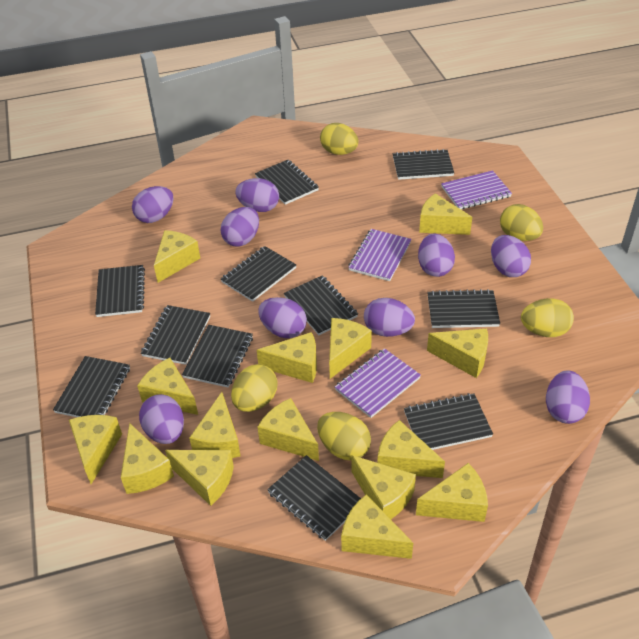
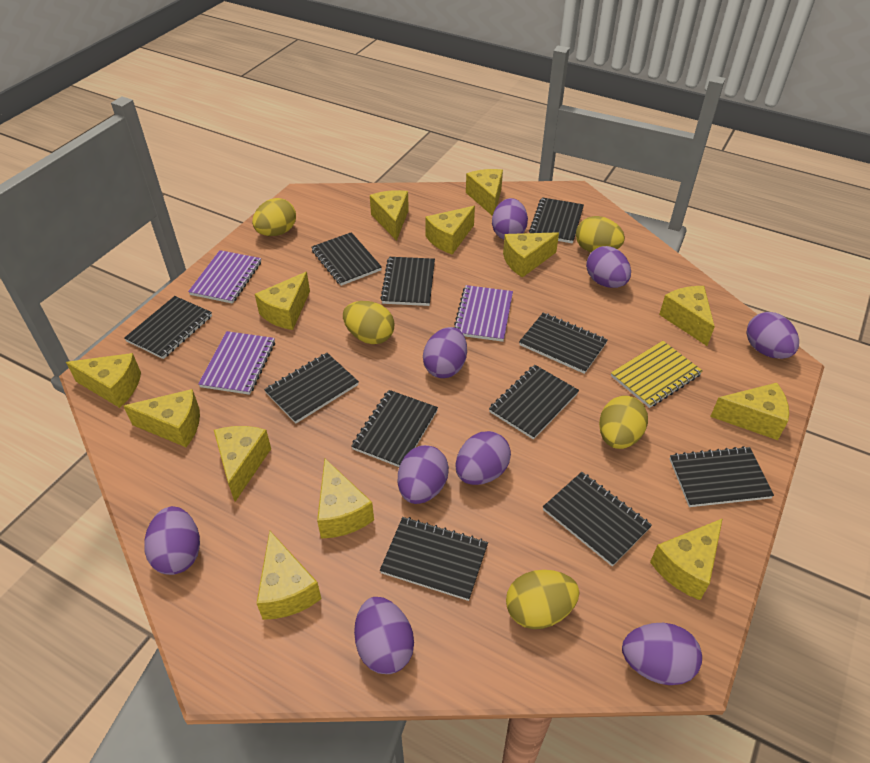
yellow cheese: 15 -> 13
yellow notebook: 0 -> 1

